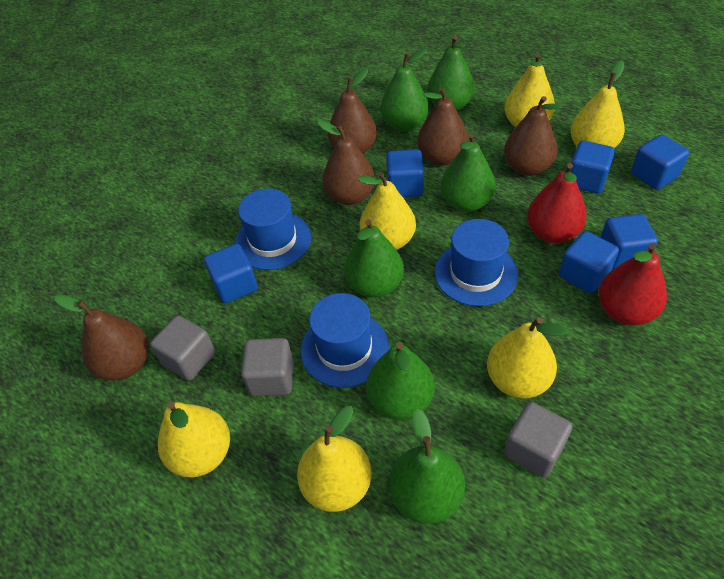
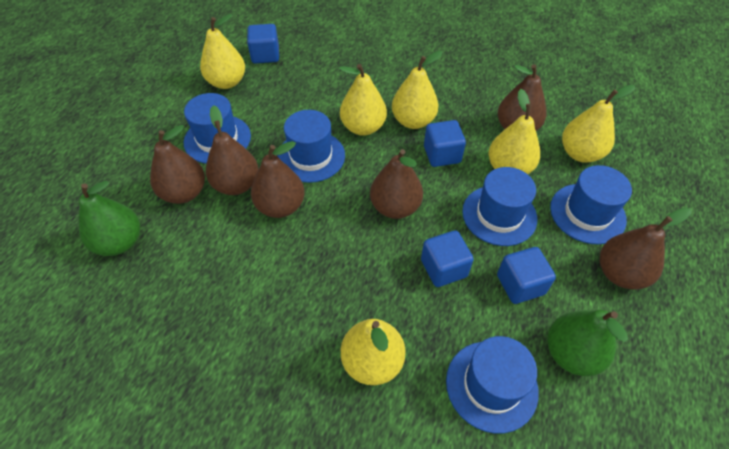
blue cube: 6 -> 4
blue hat: 3 -> 5
brown pear: 5 -> 6
green pear: 6 -> 2
grey cube: 3 -> 0
red pear: 2 -> 0

